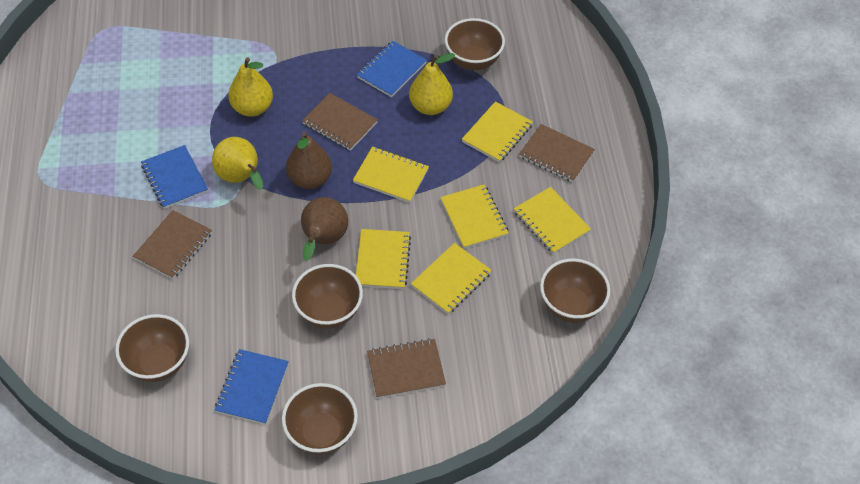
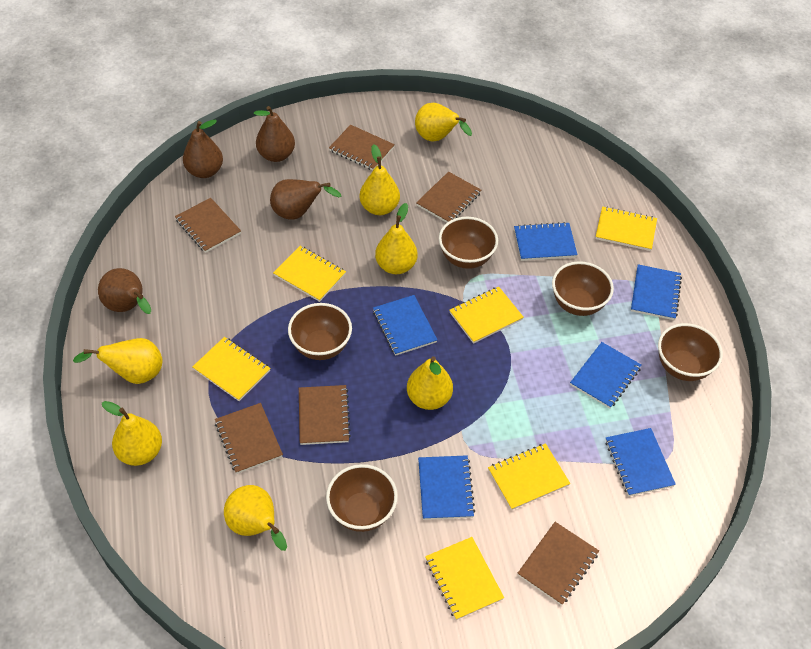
blue notebook: 3 -> 6
brown notebook: 4 -> 6
brown pear: 2 -> 4
yellow pear: 3 -> 7

